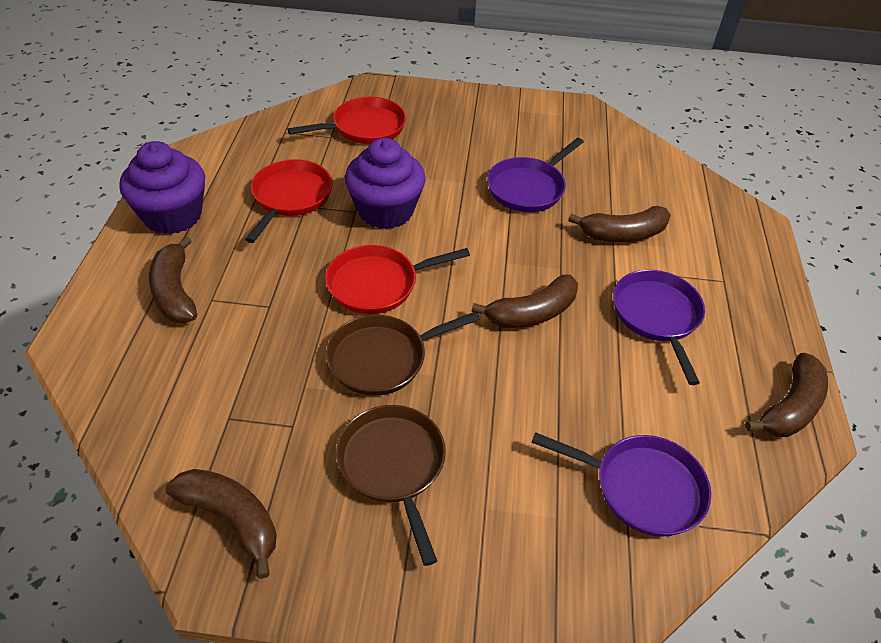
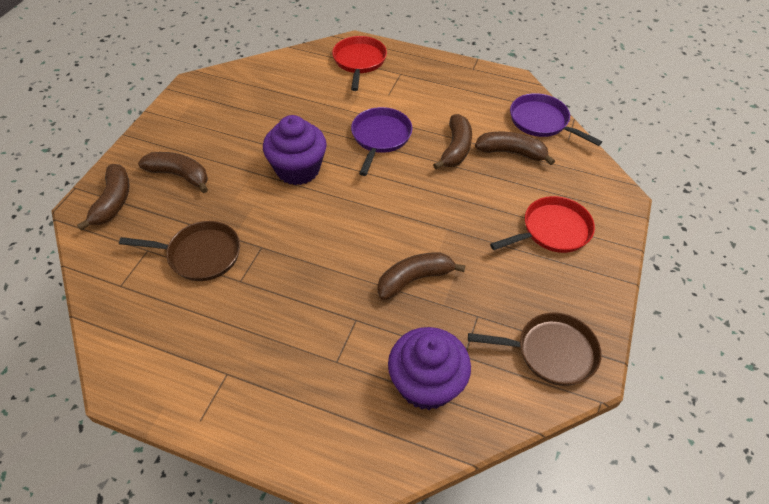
purple pan: 3 -> 2
red pan: 3 -> 2

